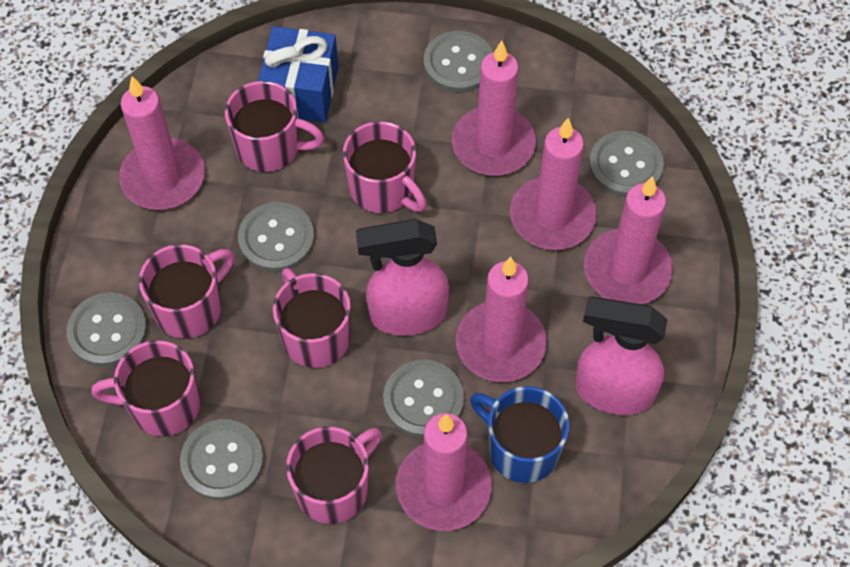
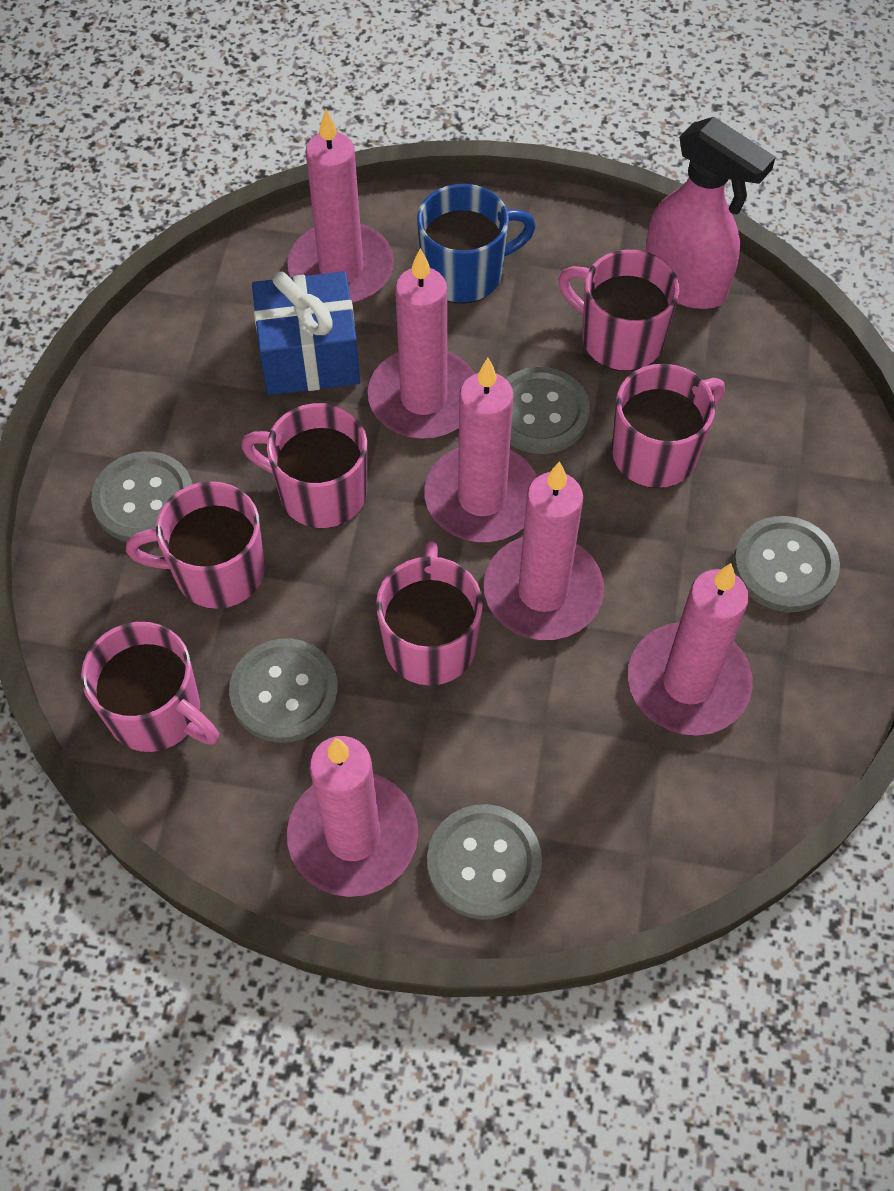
grey button: 6 -> 5
pink spray bottle: 2 -> 1

